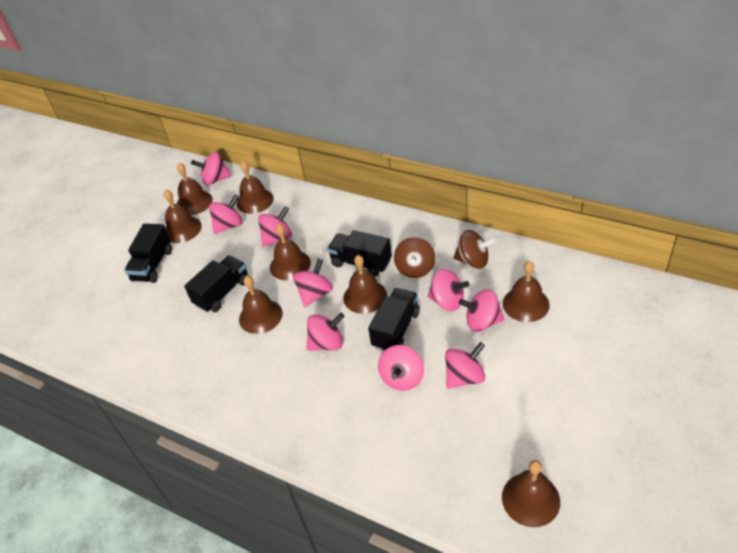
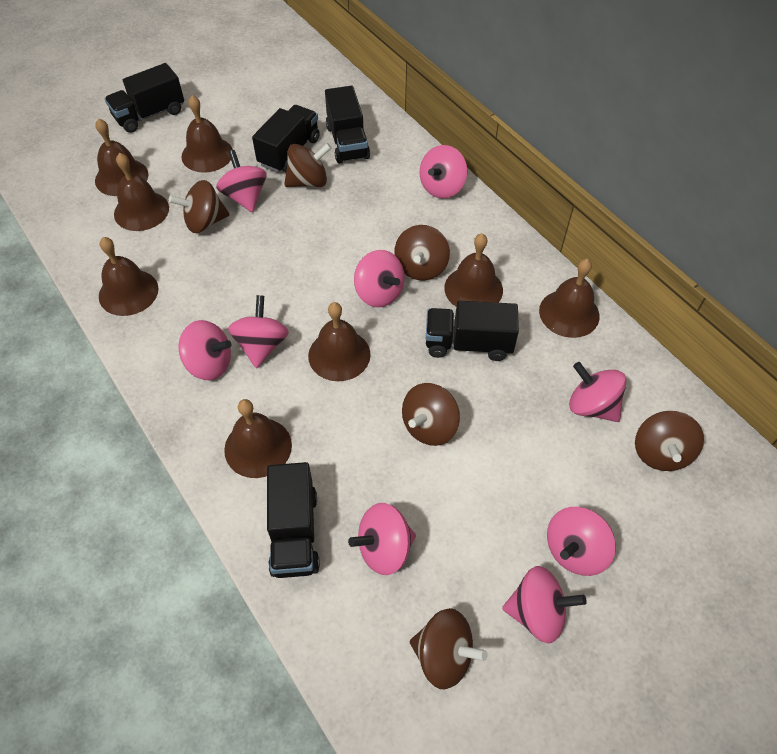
black truck: 4 -> 5
brown spinning top: 2 -> 6

